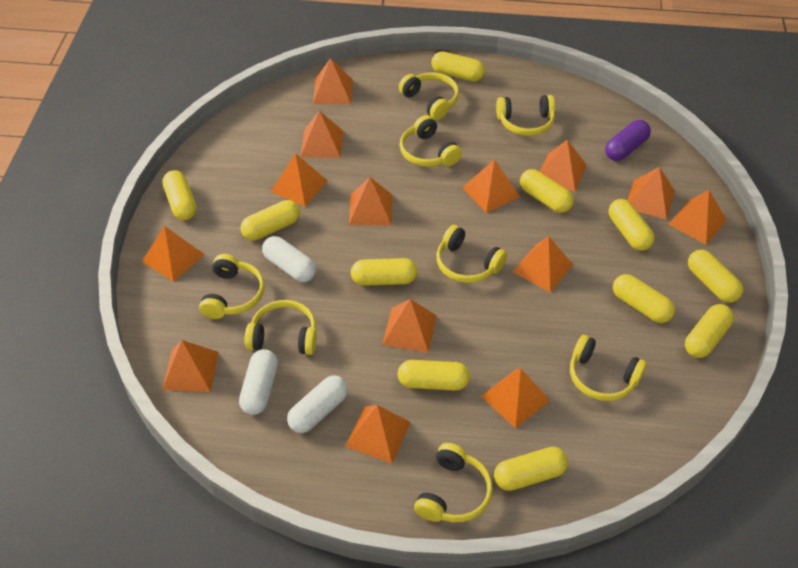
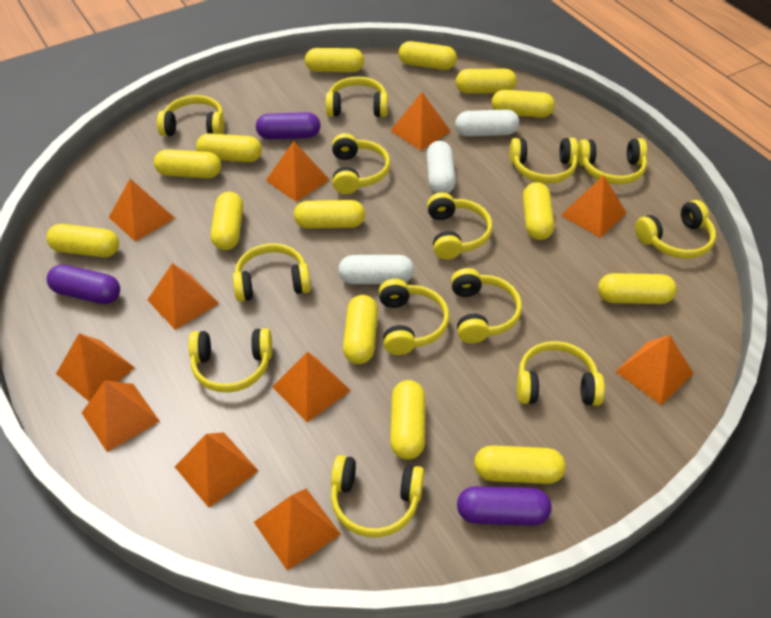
orange pyramid: 14 -> 11
purple capsule: 1 -> 3
yellow capsule: 11 -> 14
yellow headphones: 8 -> 13

